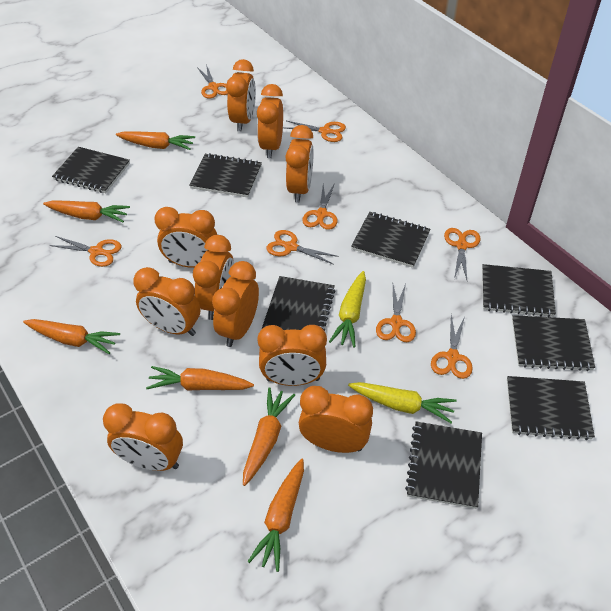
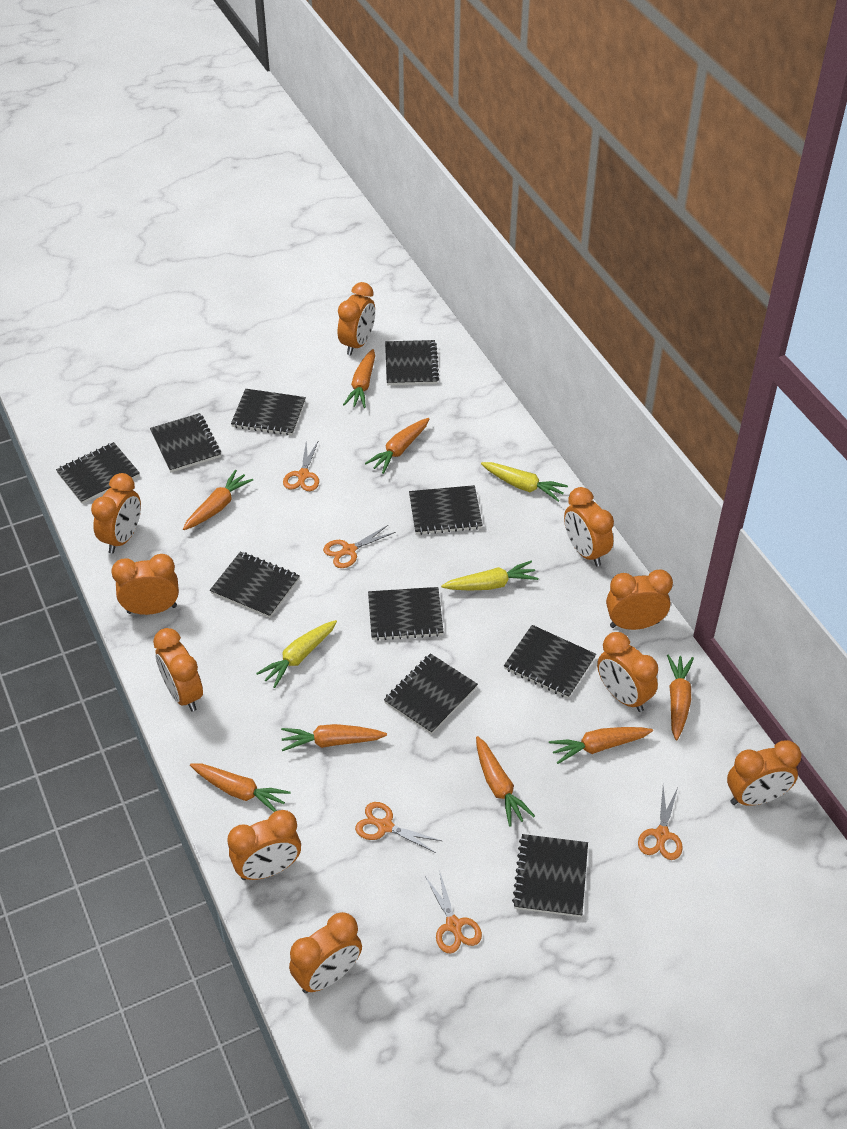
black notebook: 8 -> 10
orange carrot: 6 -> 8
orange scissors: 8 -> 5
yellow carrot: 2 -> 3

